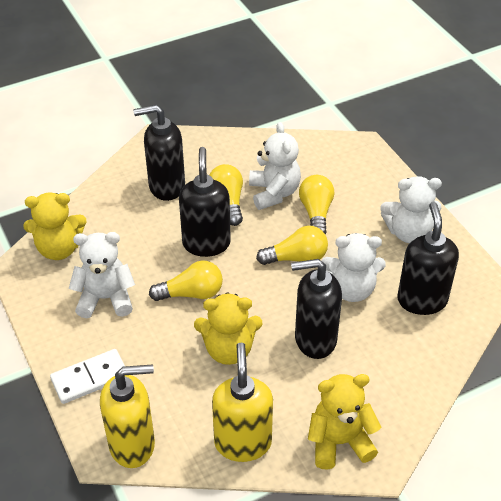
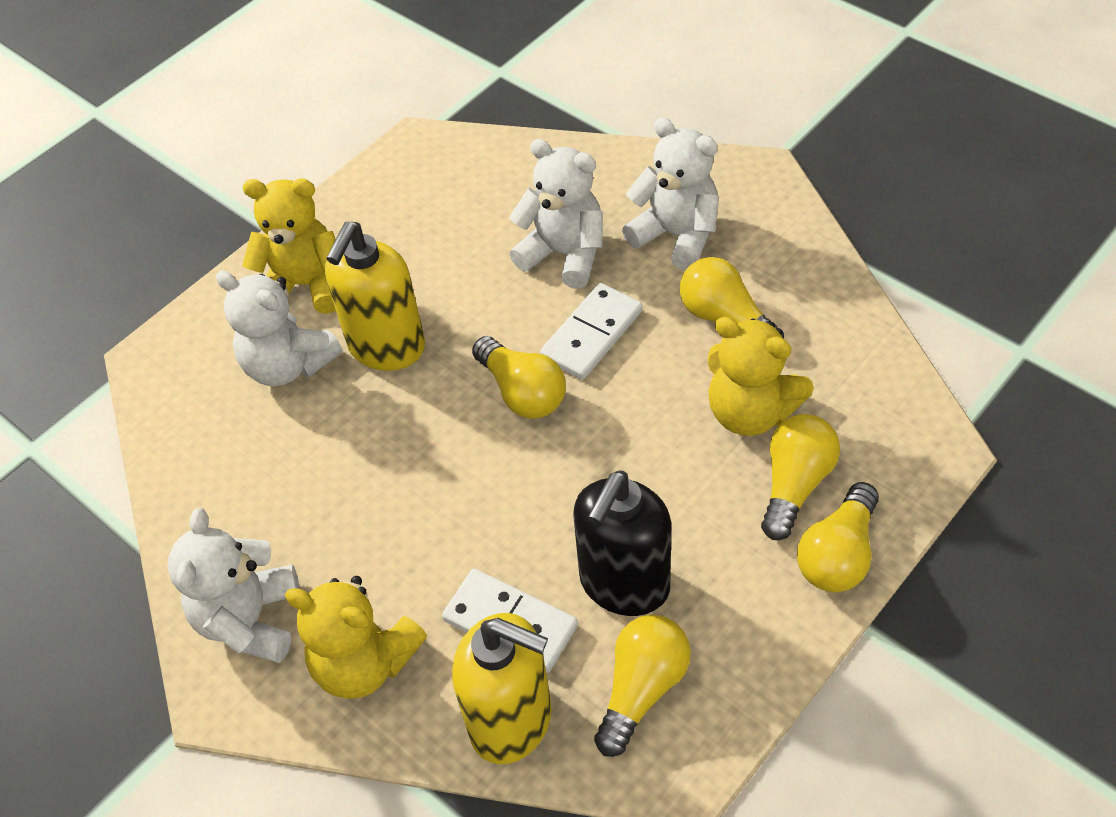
black soap dispenser: 4 -> 1
white domino: 1 -> 2
yellow light bulb: 4 -> 5

